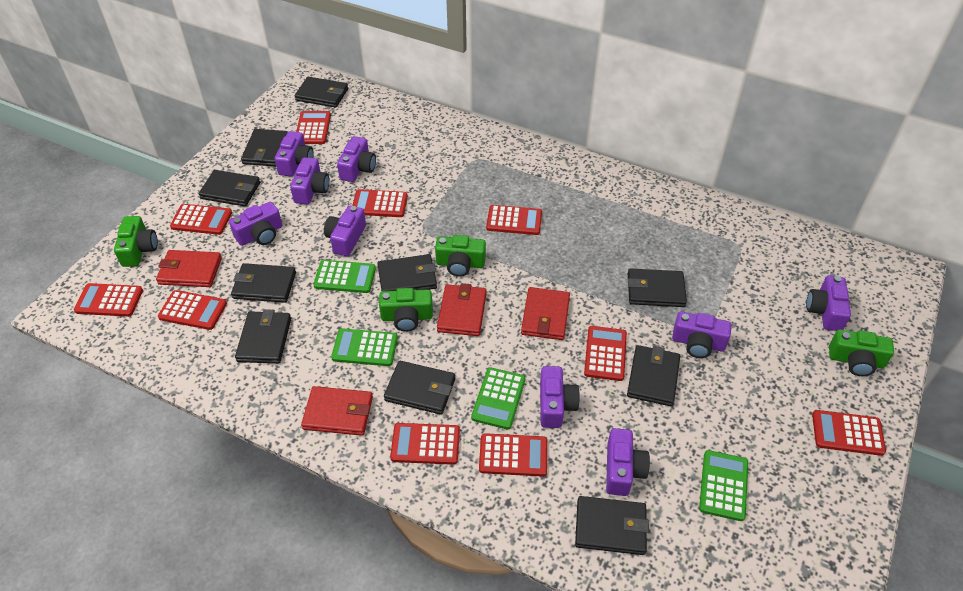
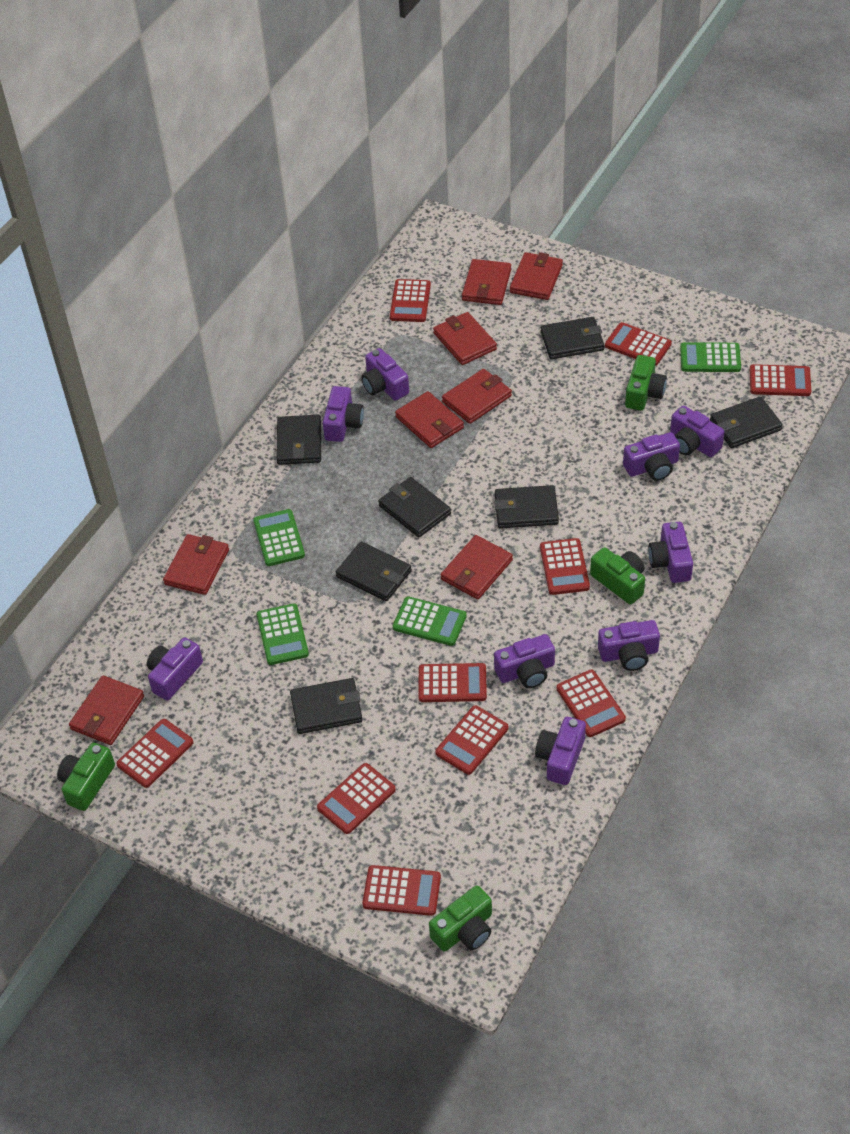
black wallet: 10 -> 7
red wallet: 4 -> 8

